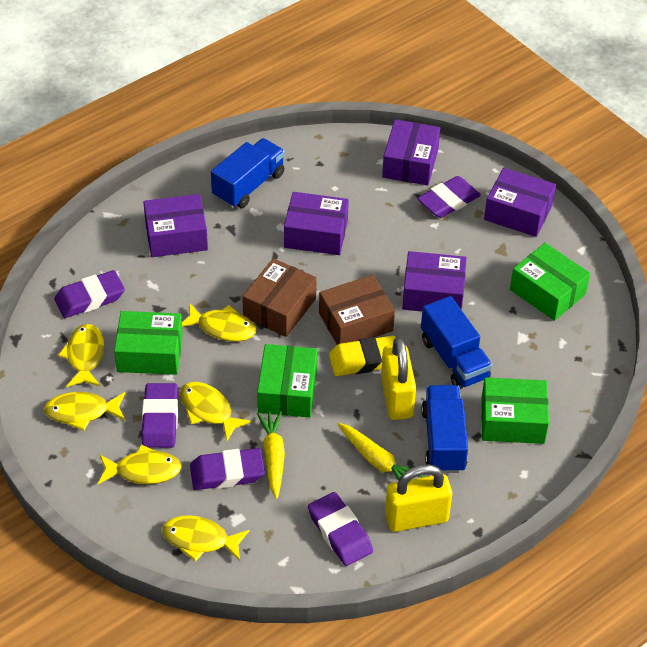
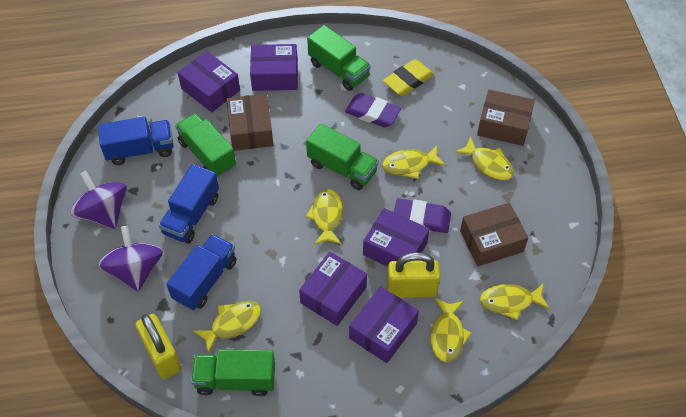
brown box: 2 -> 3
green box: 4 -> 0
green truck: 0 -> 4
purple eraser: 5 -> 2
purple spinning top: 0 -> 2
yellow carrot: 2 -> 0

